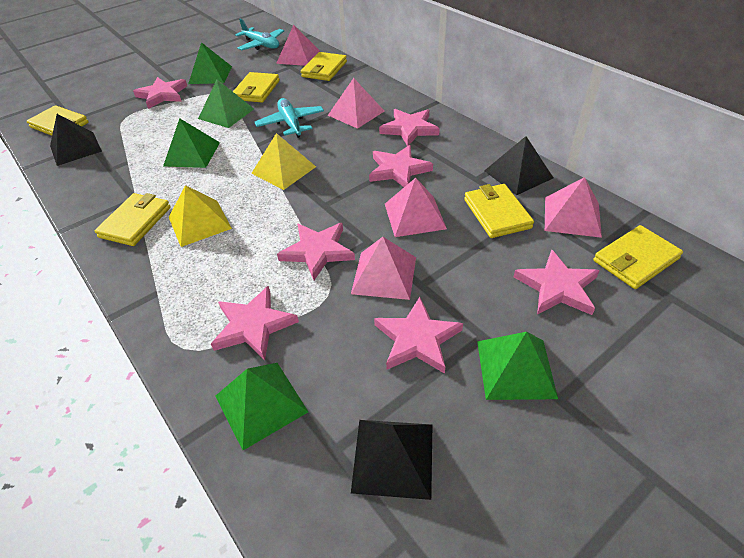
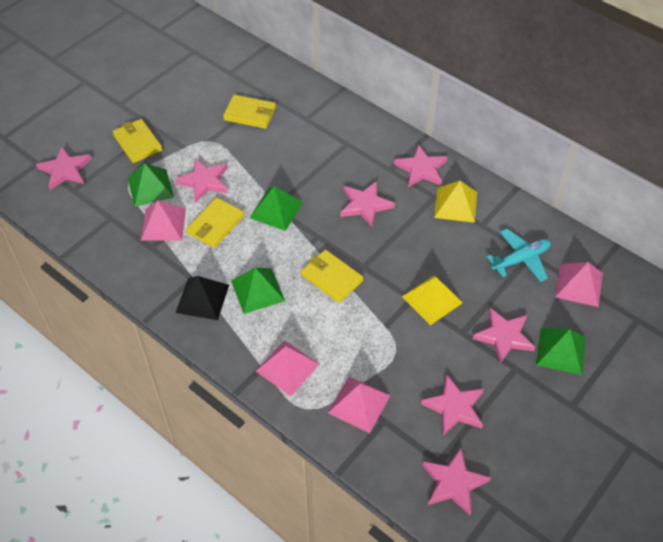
black pyramid: 3 -> 1
green pyramid: 5 -> 4
pink pyramid: 5 -> 4
turquoise plane: 2 -> 1
yellow wallet: 6 -> 4

